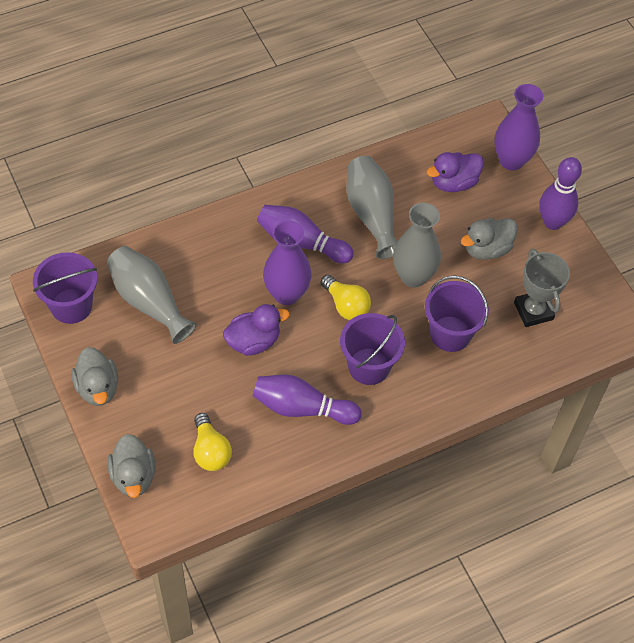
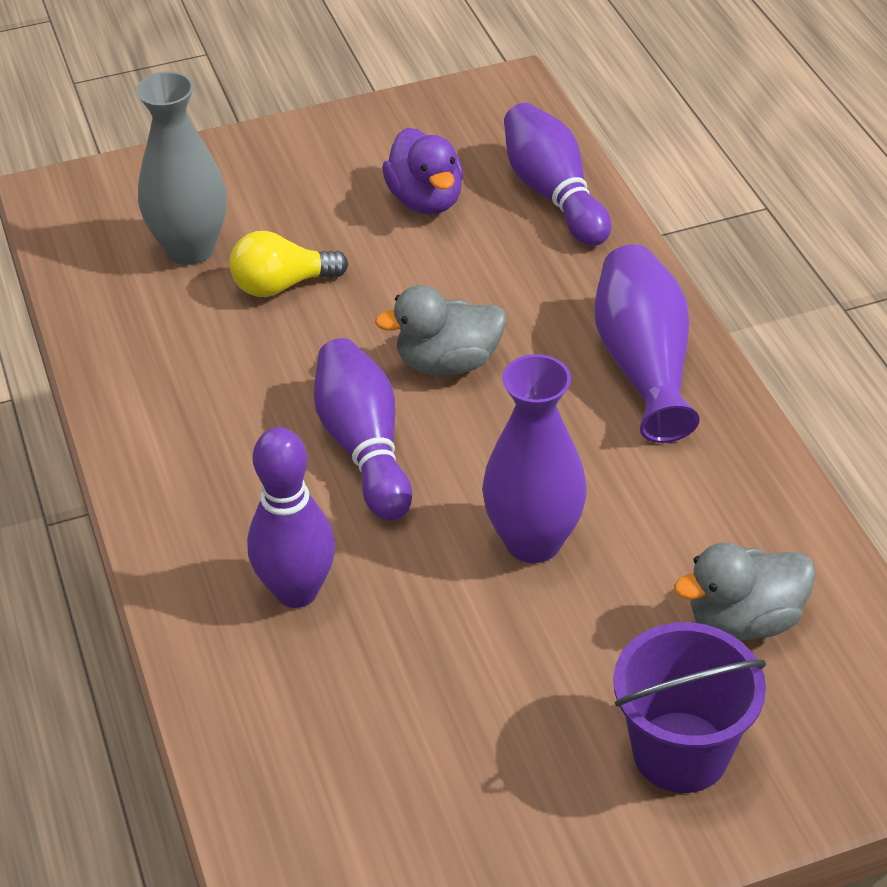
grey duck: 3 -> 2
grey trophy: 1 -> 0
grey vase: 3 -> 1
purple bucket: 3 -> 1
purple duck: 2 -> 1
yellow light bulb: 2 -> 1

